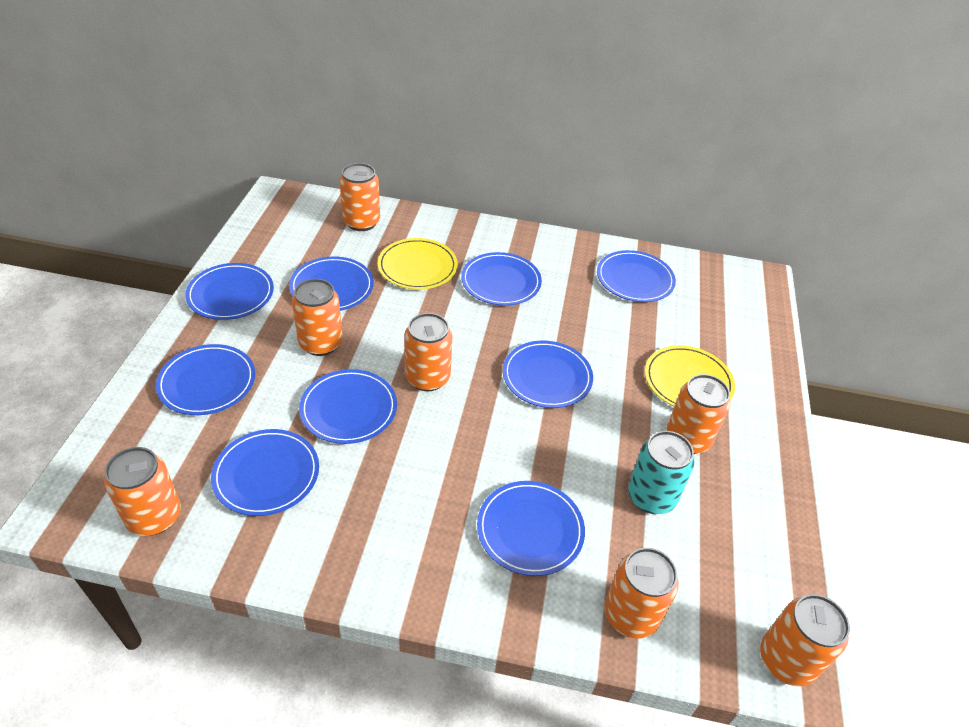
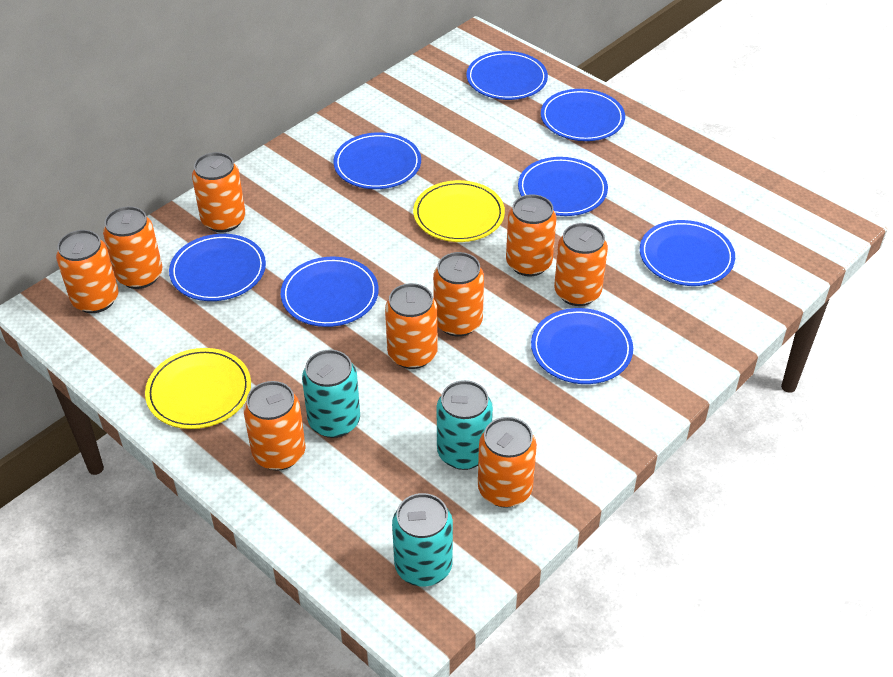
blue plate: 9 -> 8
orange can: 7 -> 9
turquoise can: 1 -> 3

